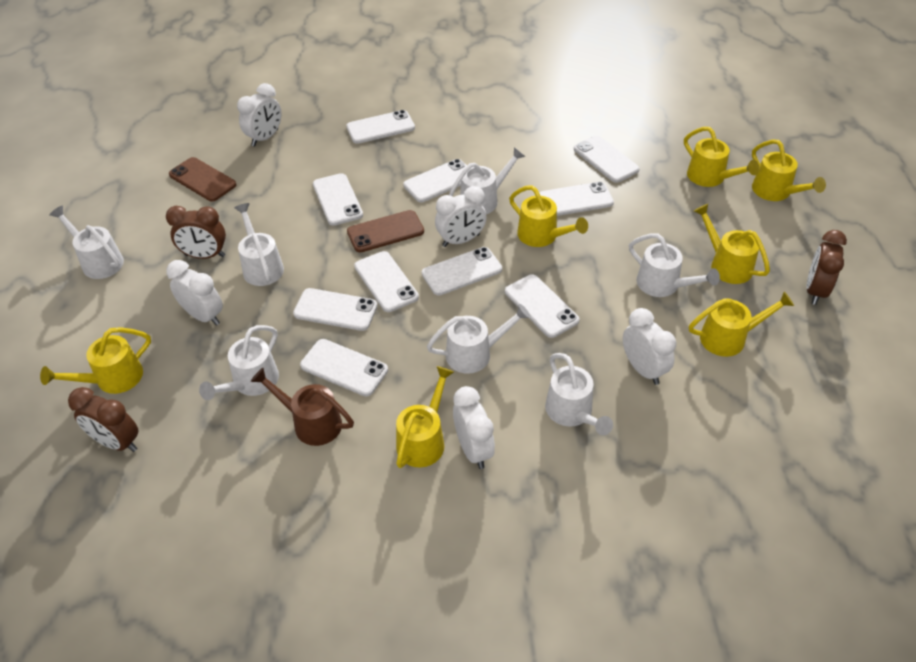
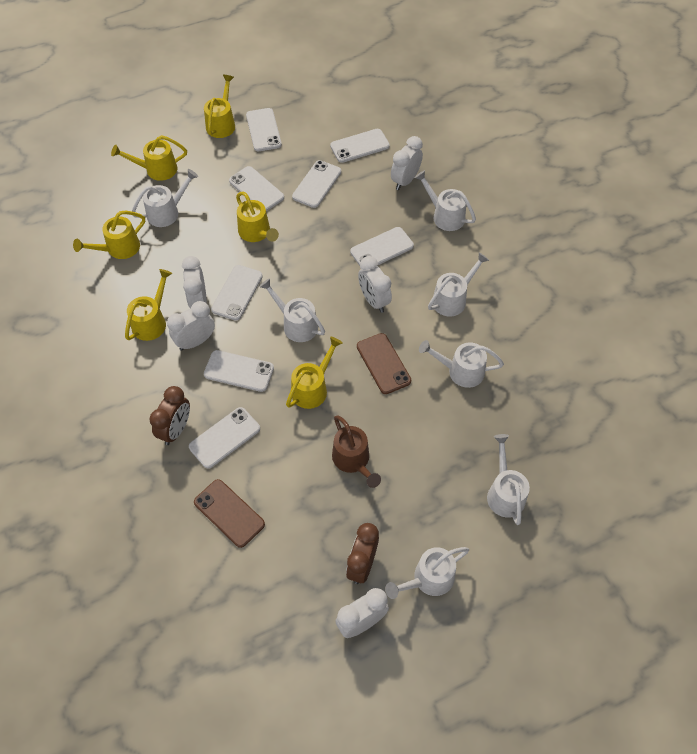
brown clock: 3 -> 2
white phone: 10 -> 8
yellow watering can: 7 -> 6

